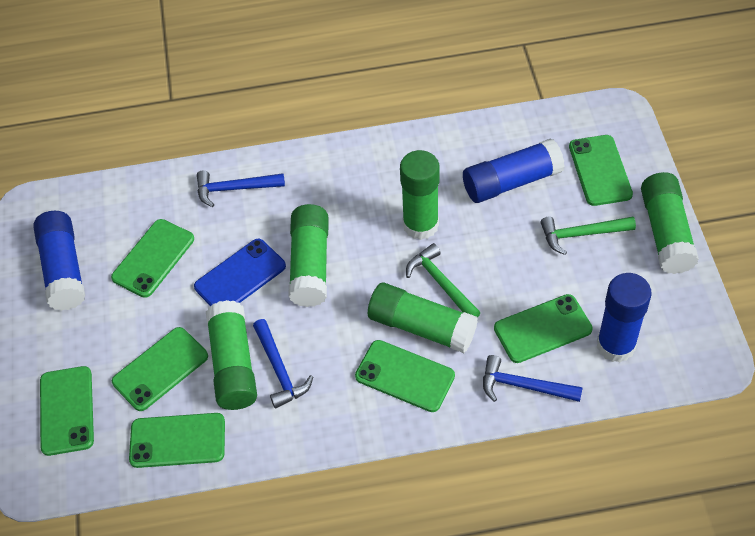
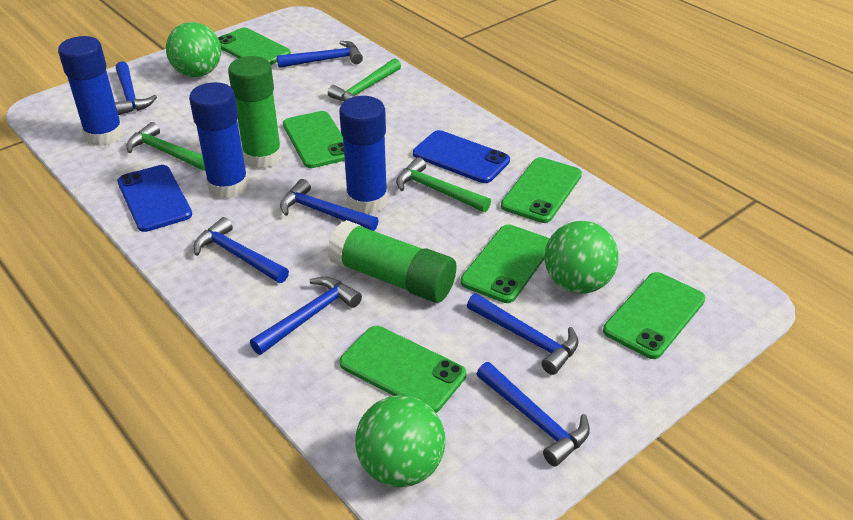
blue hammer: 3 -> 7
blue phone: 1 -> 2
green ball: 0 -> 3
green glue stick: 5 -> 2
green hammer: 2 -> 3
green phone: 7 -> 6

